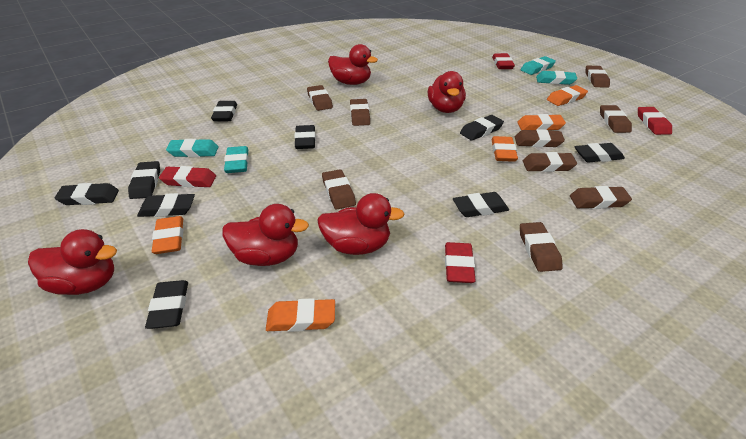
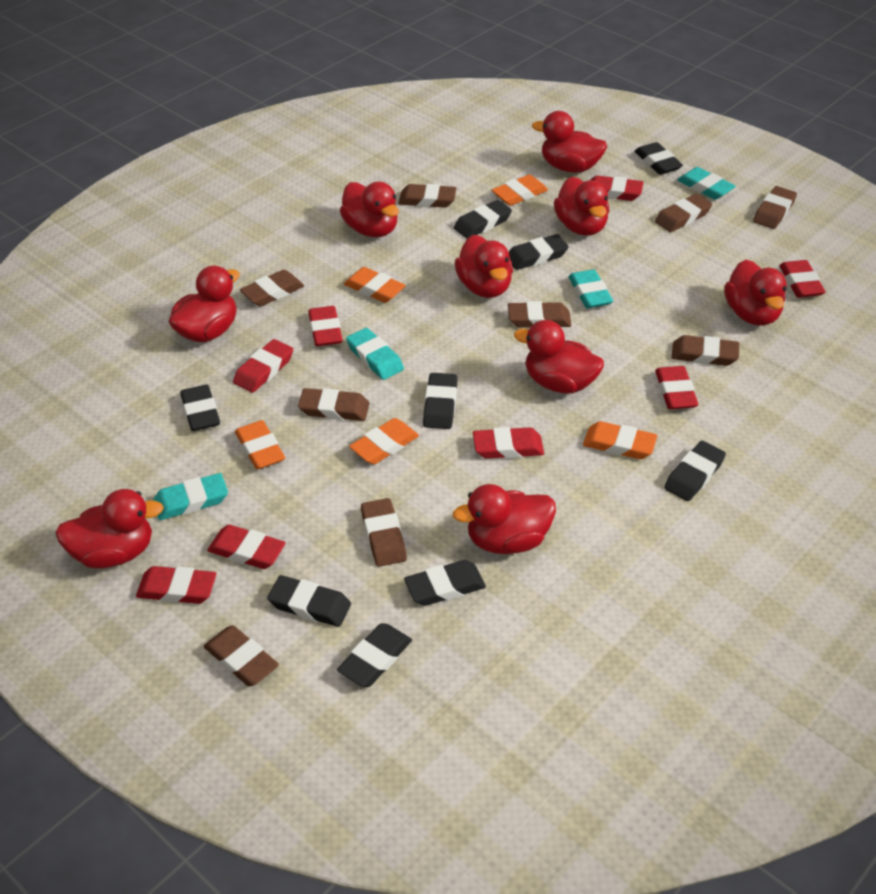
red duck: 5 -> 9
red eraser: 4 -> 8

